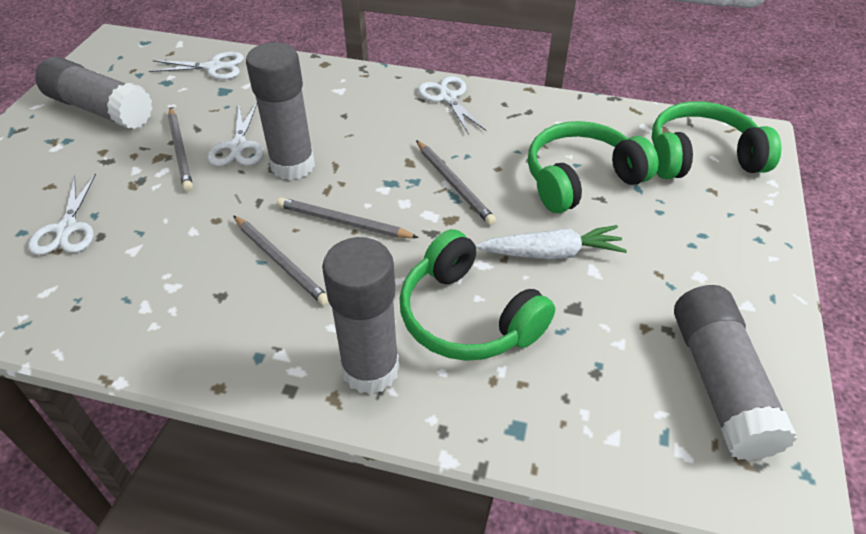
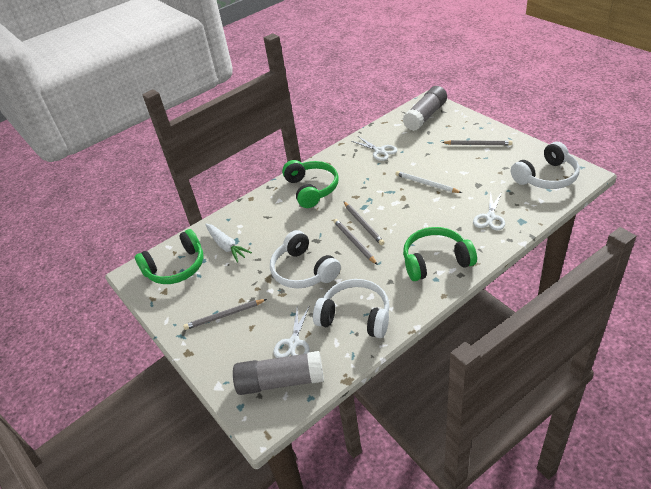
grey glue stick: 4 -> 2
white headphones: 0 -> 3
white pencil: 0 -> 1
white scissors: 4 -> 3

